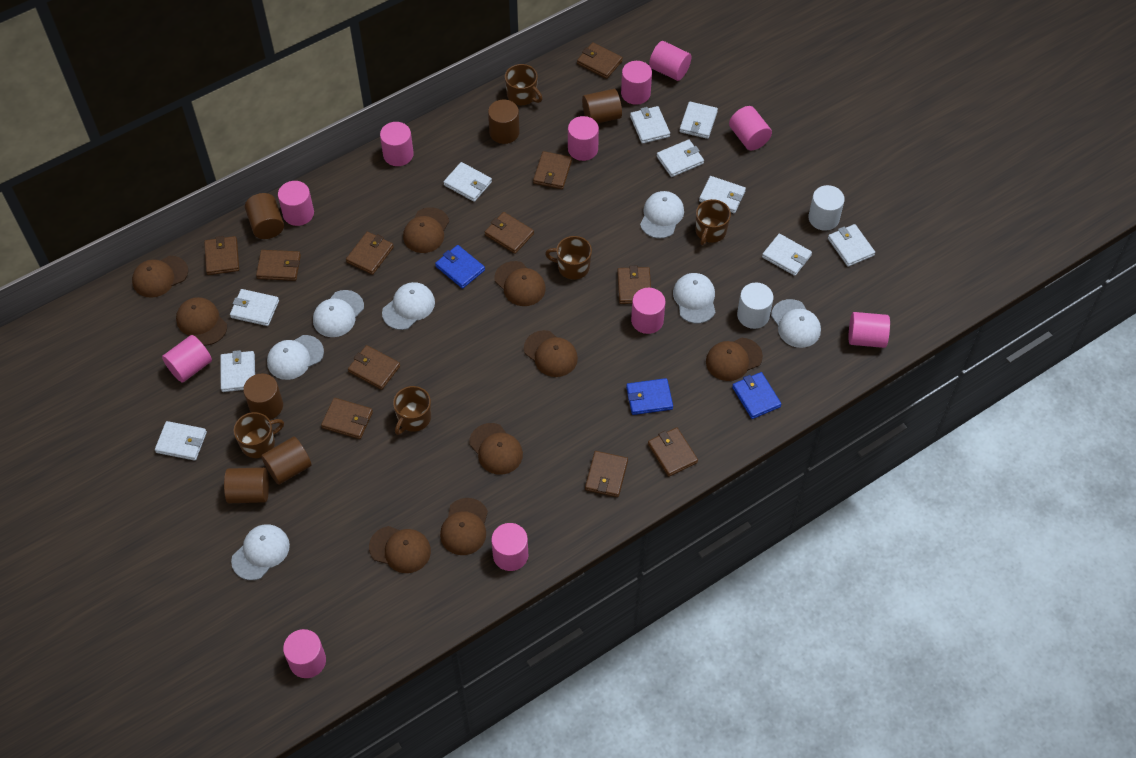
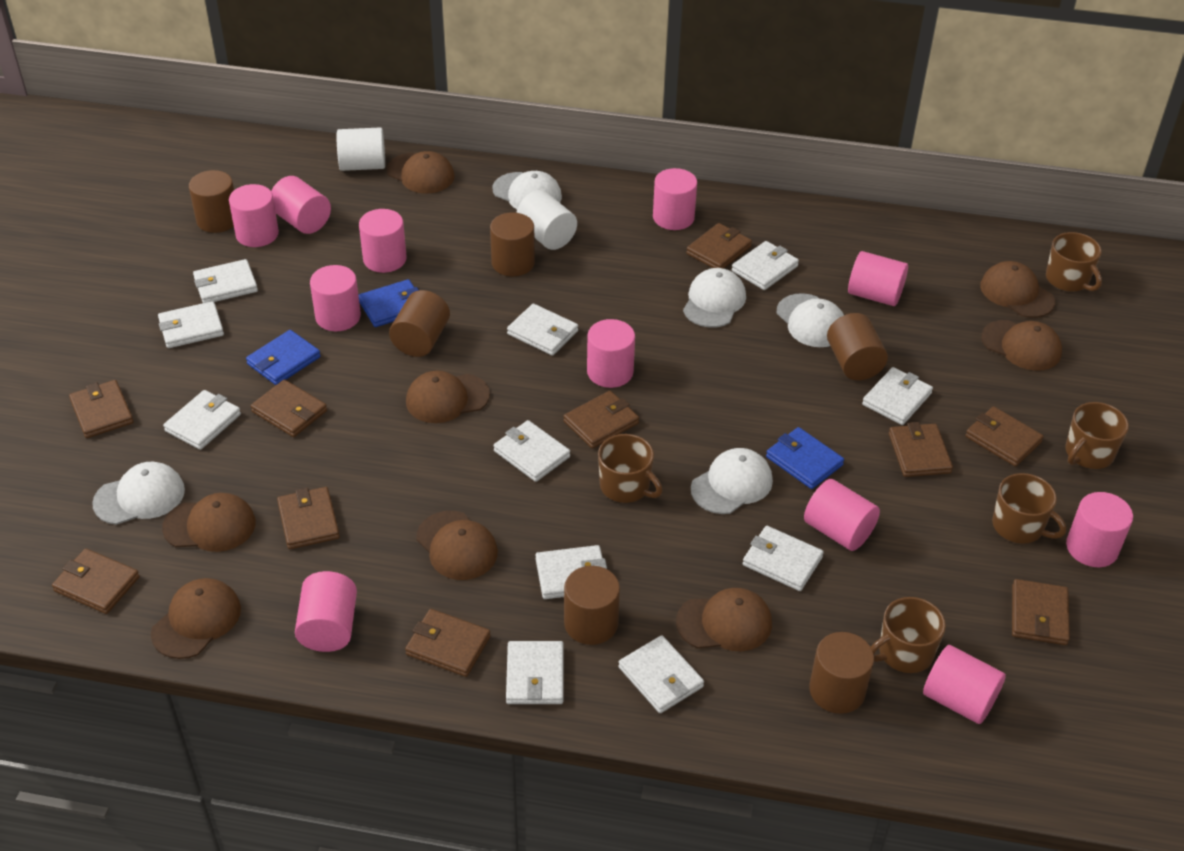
brown cap: 9 -> 8
brown wallet: 11 -> 10
white cap: 7 -> 5
white wallet: 10 -> 11

